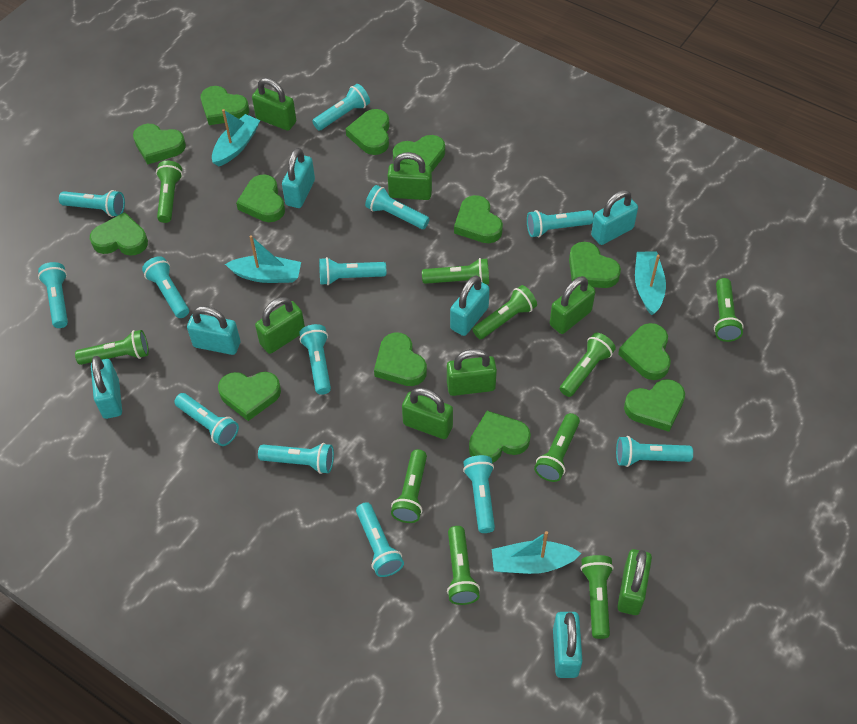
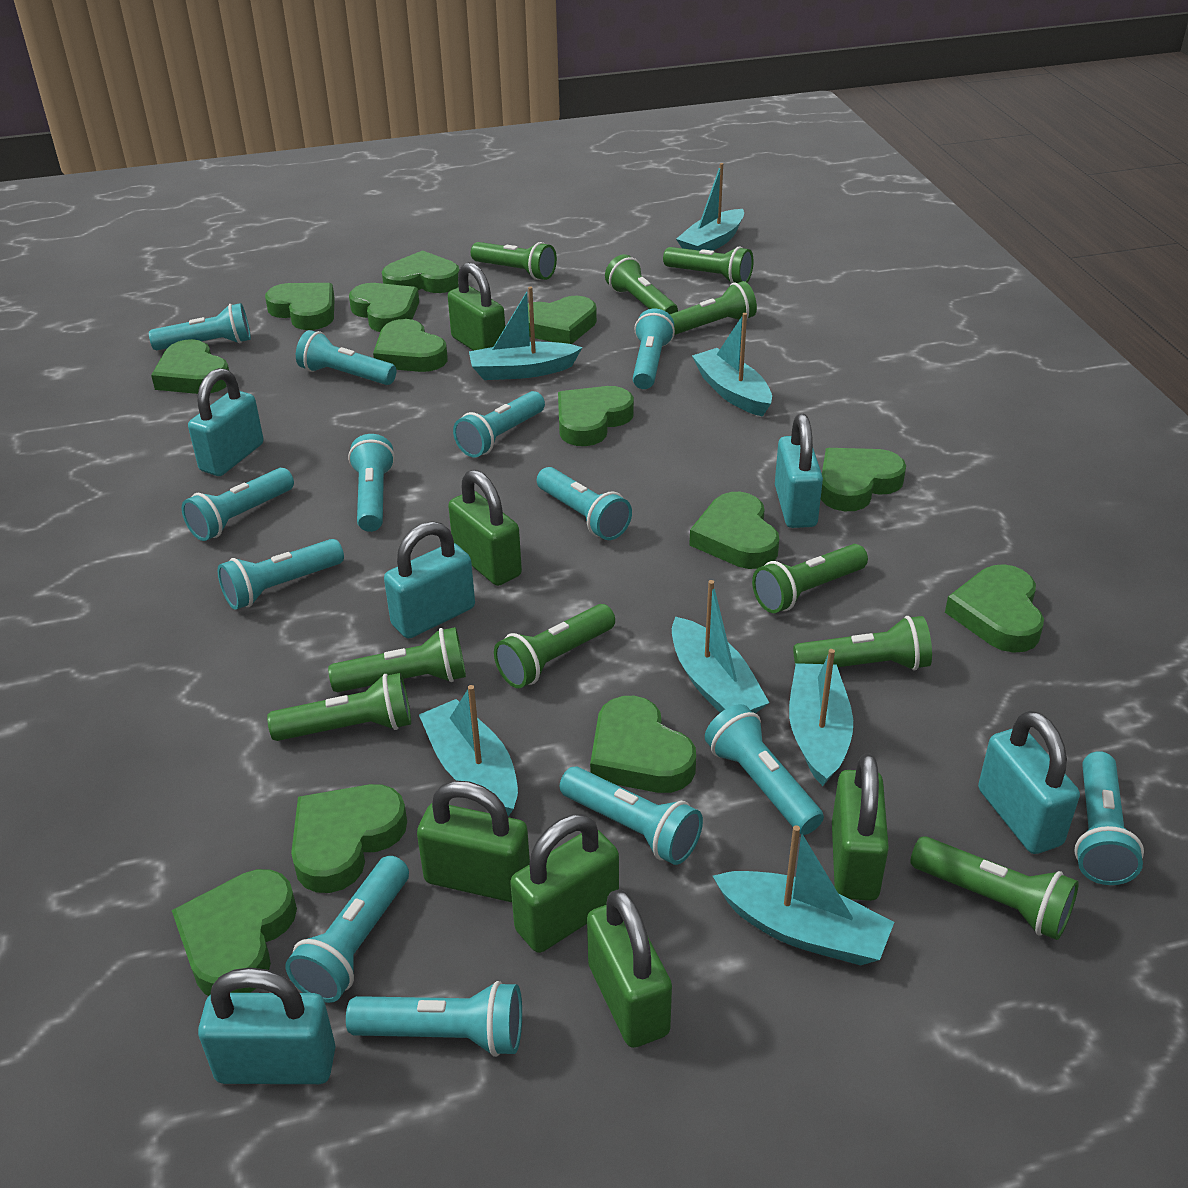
green padlock: 7 -> 6
turquoise boat: 4 -> 7
turquoise padlock: 6 -> 5

